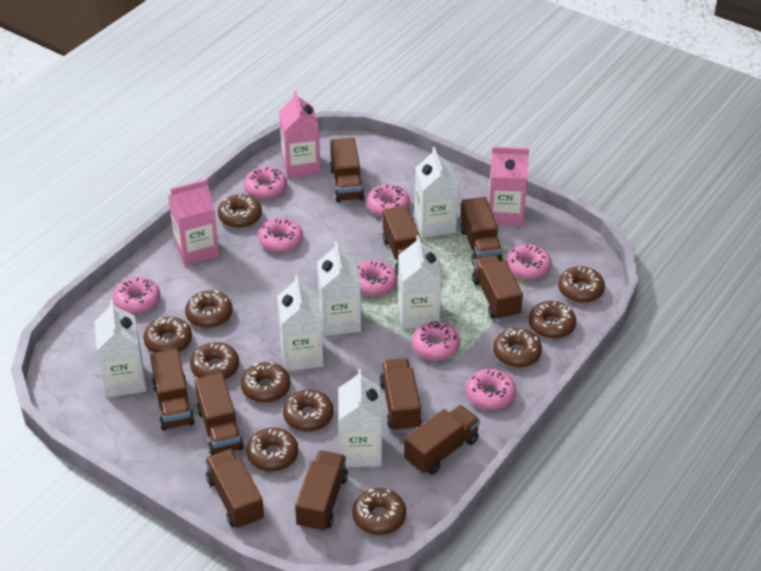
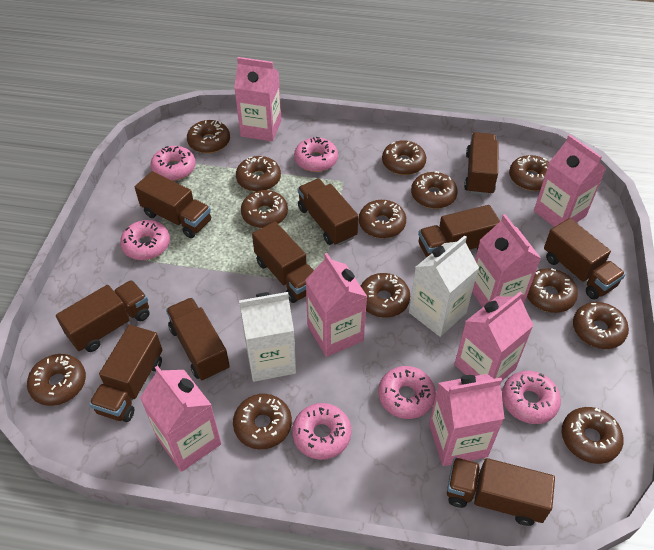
brown donut: 11 -> 13
pink carton: 3 -> 7
pink donut: 8 -> 6
white carton: 6 -> 2

